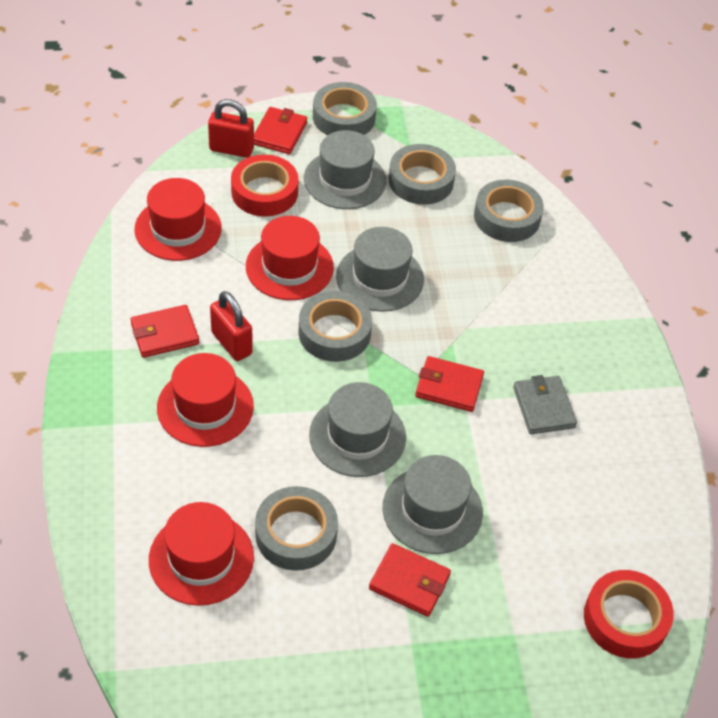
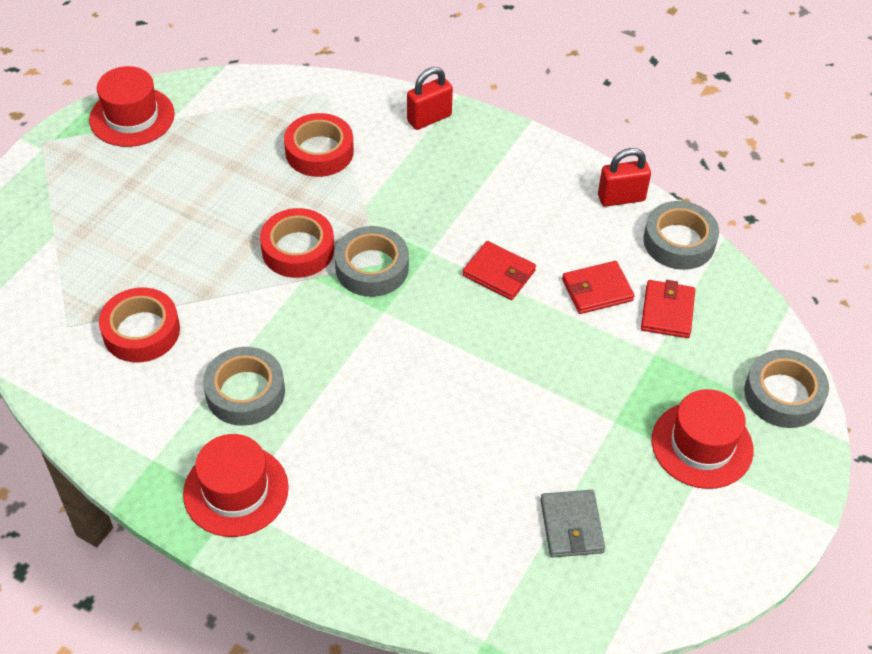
grey hat: 4 -> 0
grey tape: 5 -> 4
red hat: 4 -> 3
red tape: 2 -> 3
red wallet: 4 -> 3

